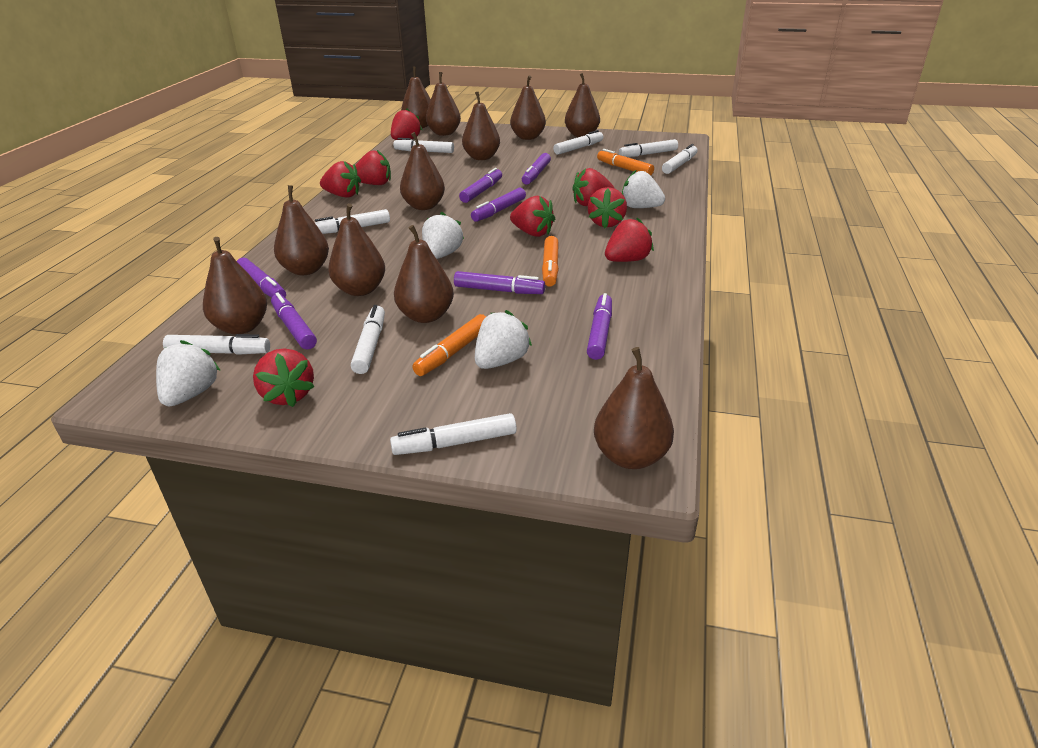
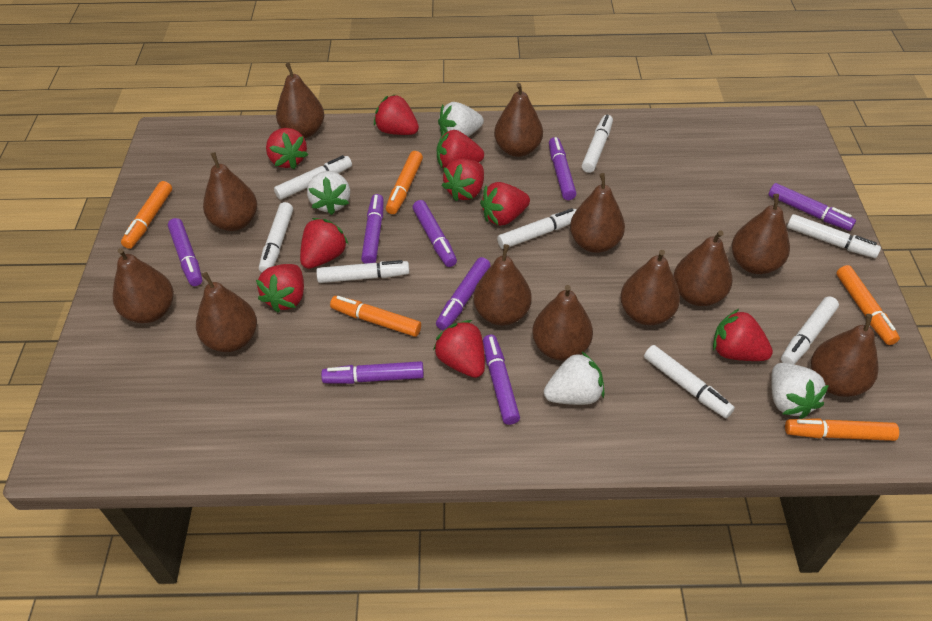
brown pear: 11 -> 12
orange marker: 3 -> 5
purple marker: 7 -> 8
red strawberry: 8 -> 9

